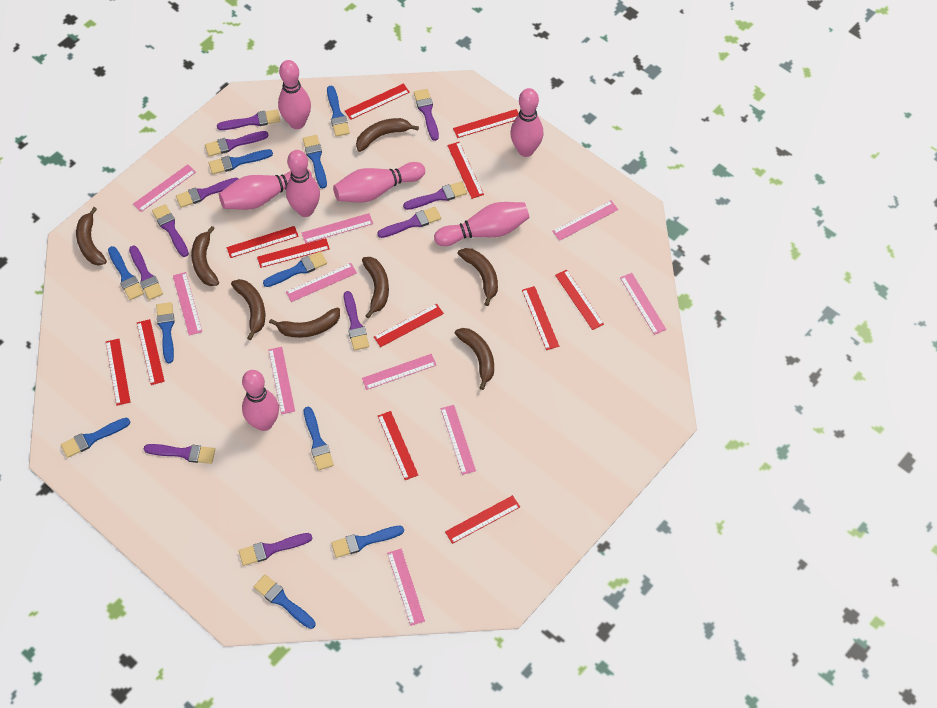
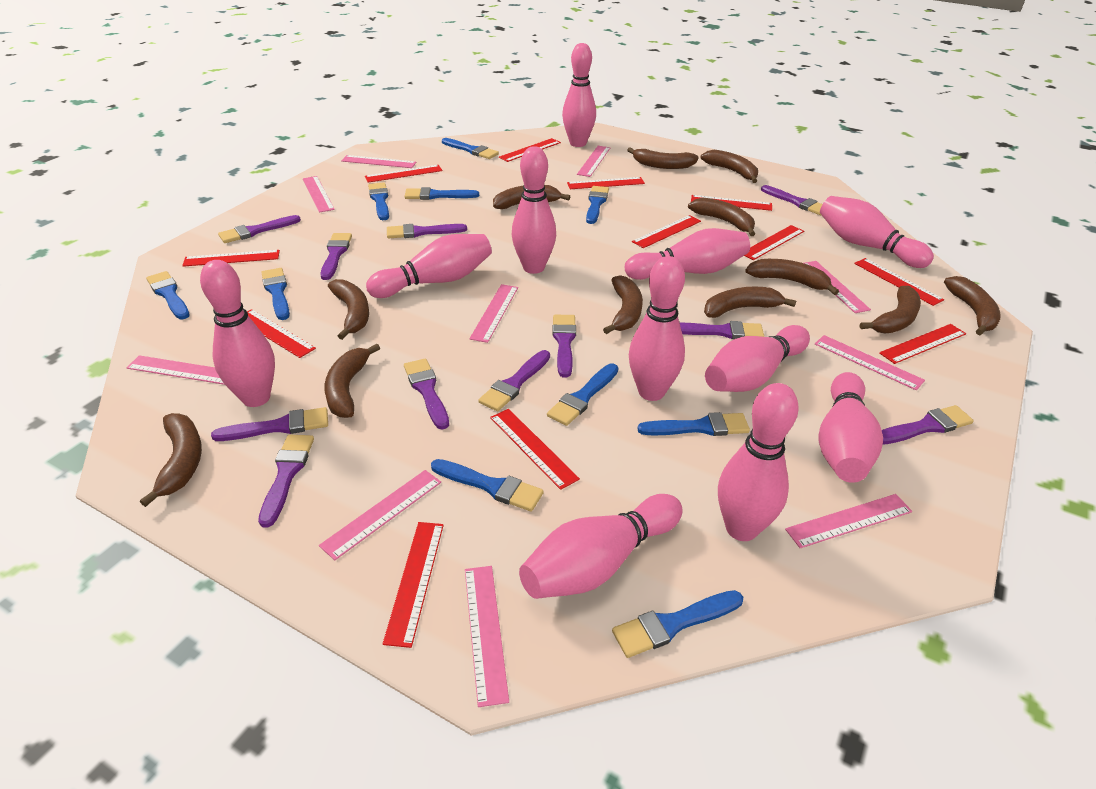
brown banana: 8 -> 12
pink bowling pin: 7 -> 11

